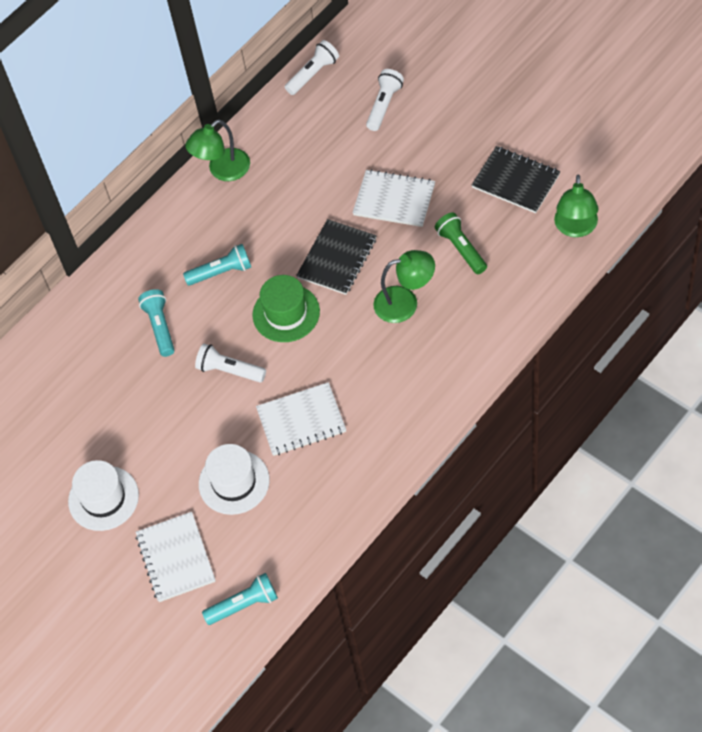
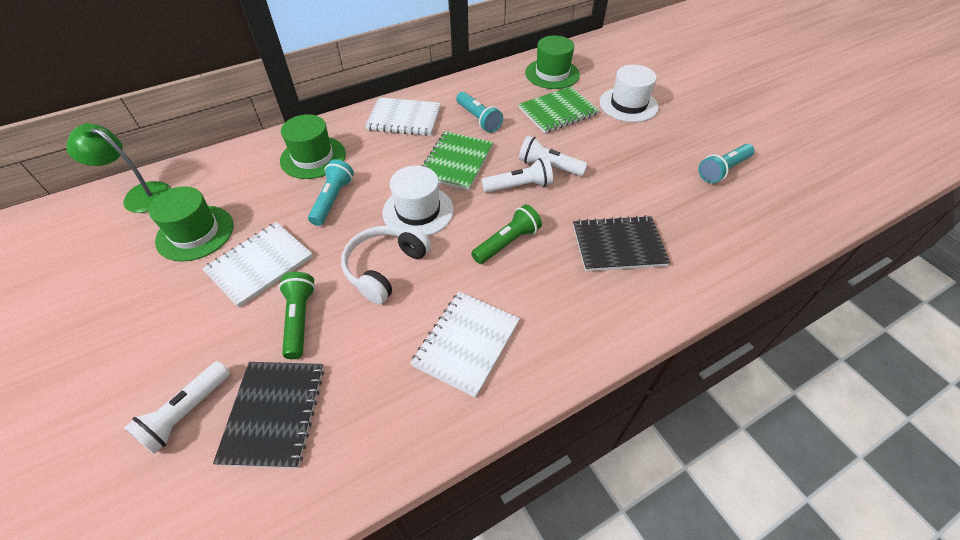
green flashlight: 1 -> 2
green hat: 1 -> 3
green lamp: 3 -> 1
green notebook: 0 -> 2
white headphones: 0 -> 1

